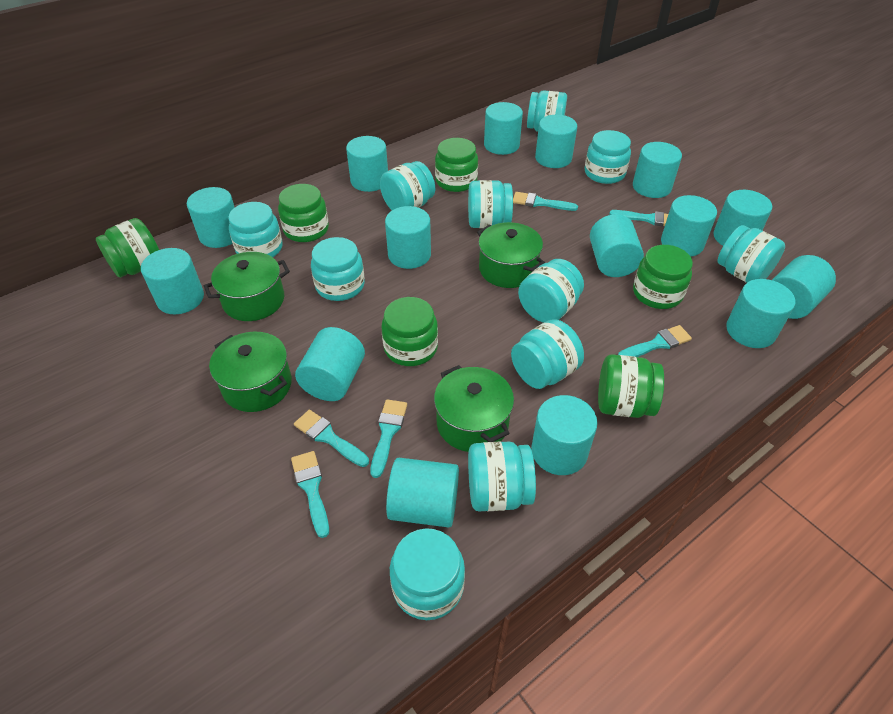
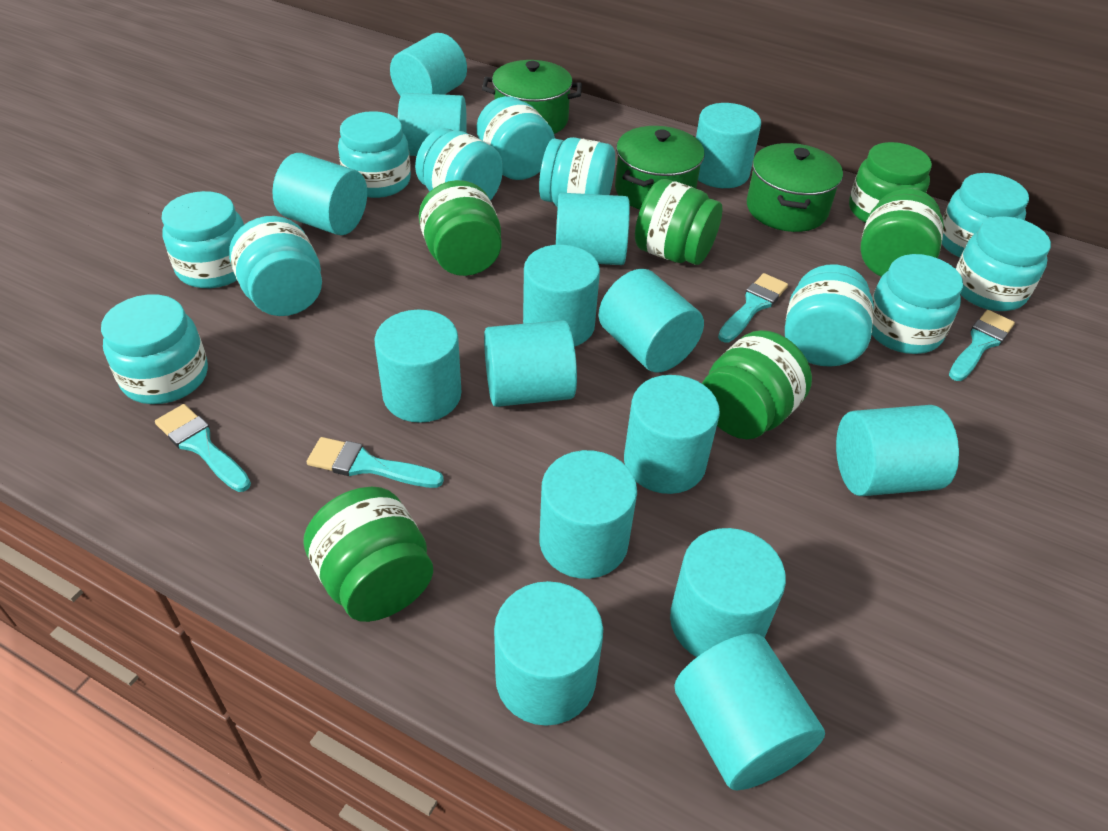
green pot: 4 -> 3
turquoise brush: 6 -> 4

